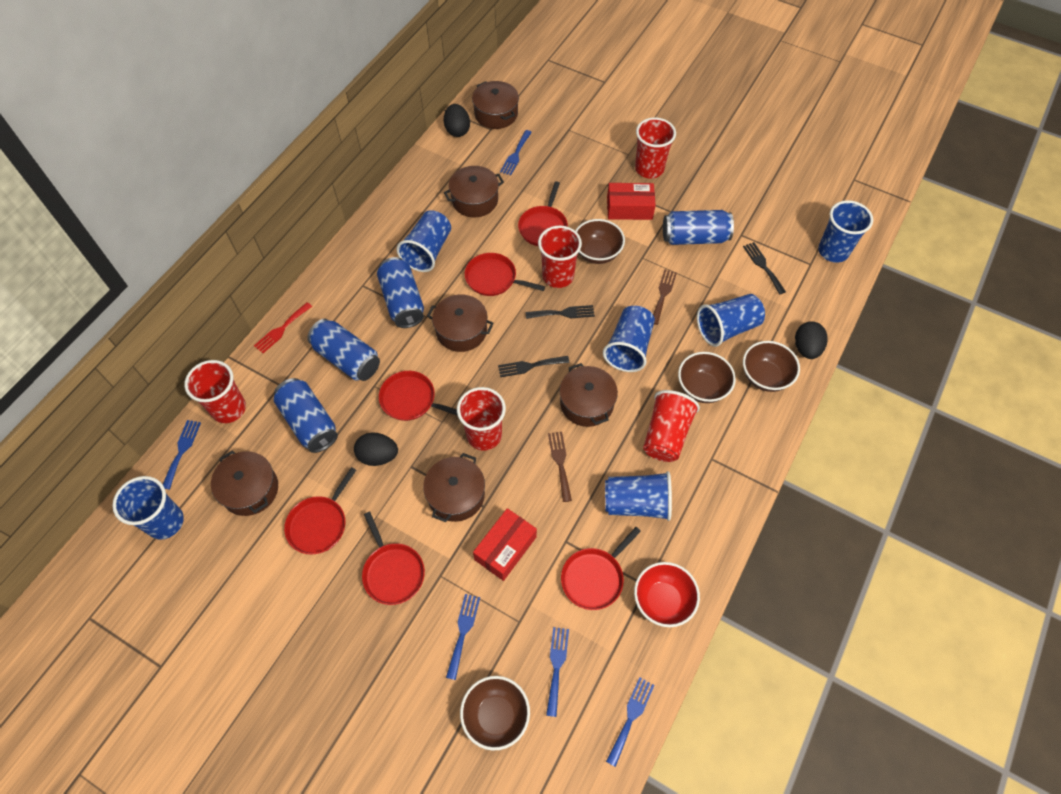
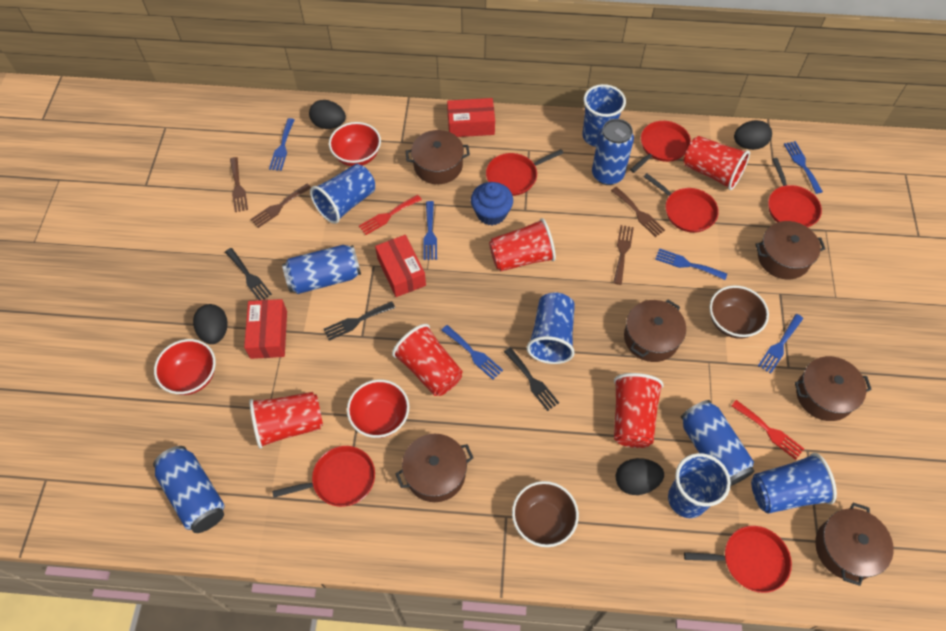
black egg: 3 -> 4
blue cup: 6 -> 5
blue cupcake: 0 -> 1
blue fork: 5 -> 6
brown bowl: 4 -> 2
brown fork: 2 -> 4
red bowl: 1 -> 3
red box: 2 -> 3
red fork: 1 -> 2

